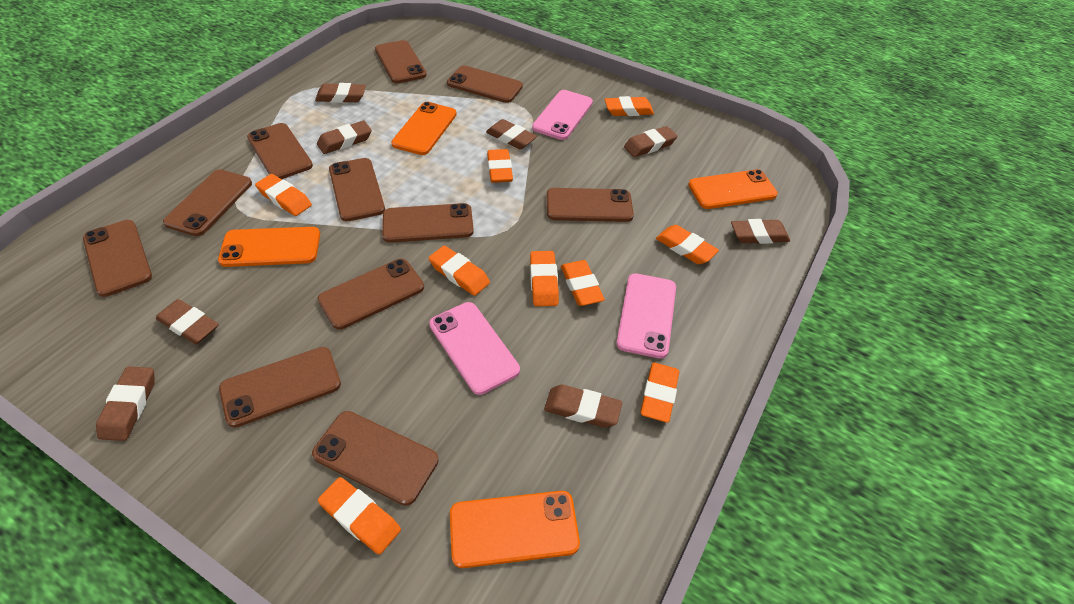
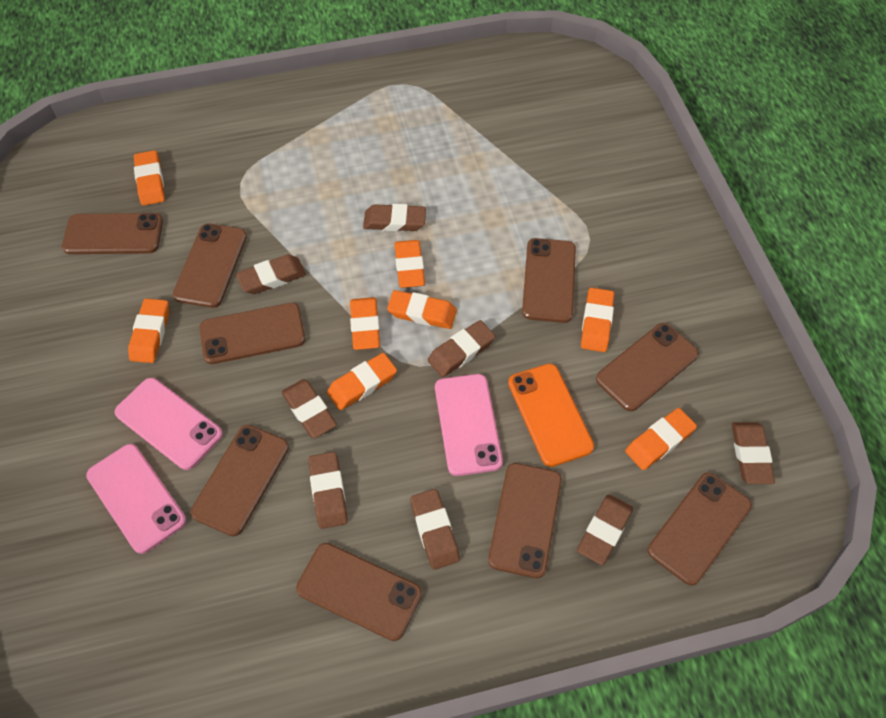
brown phone: 11 -> 9
orange eraser: 9 -> 8
orange phone: 4 -> 1

